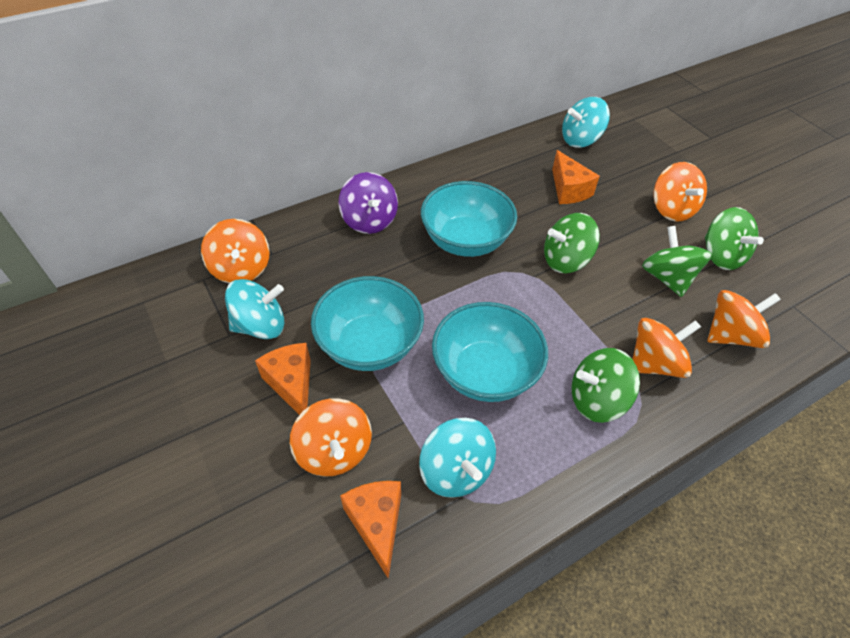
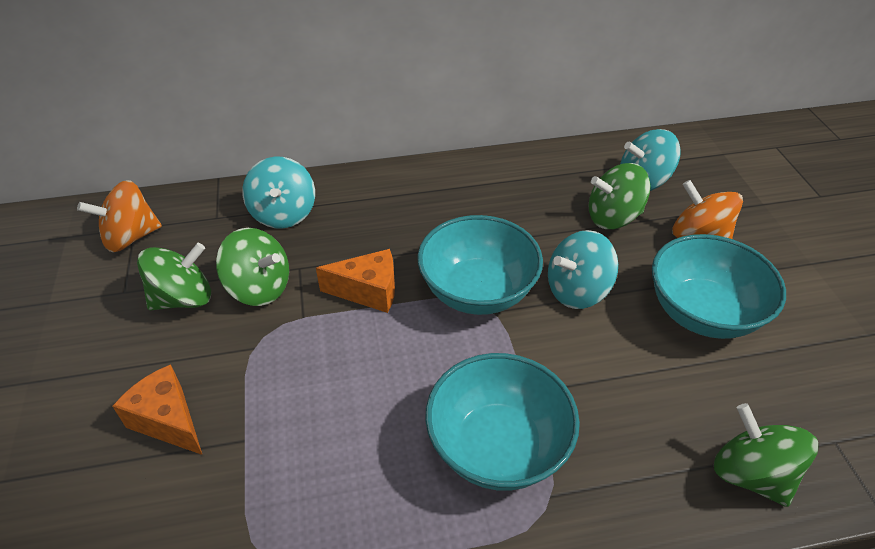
orange cheese: 3 -> 2
orange spinning top: 5 -> 2
purple spinning top: 1 -> 0

